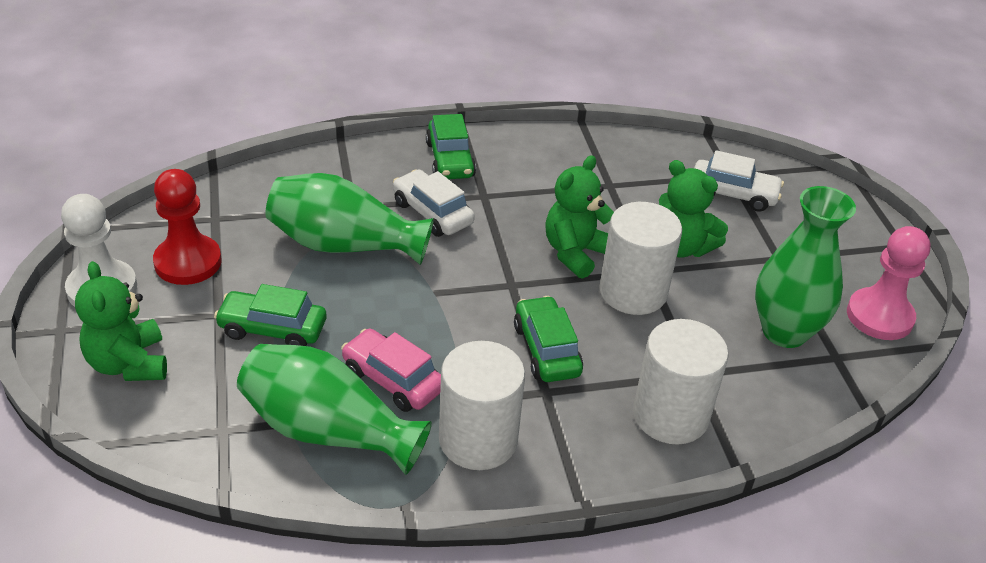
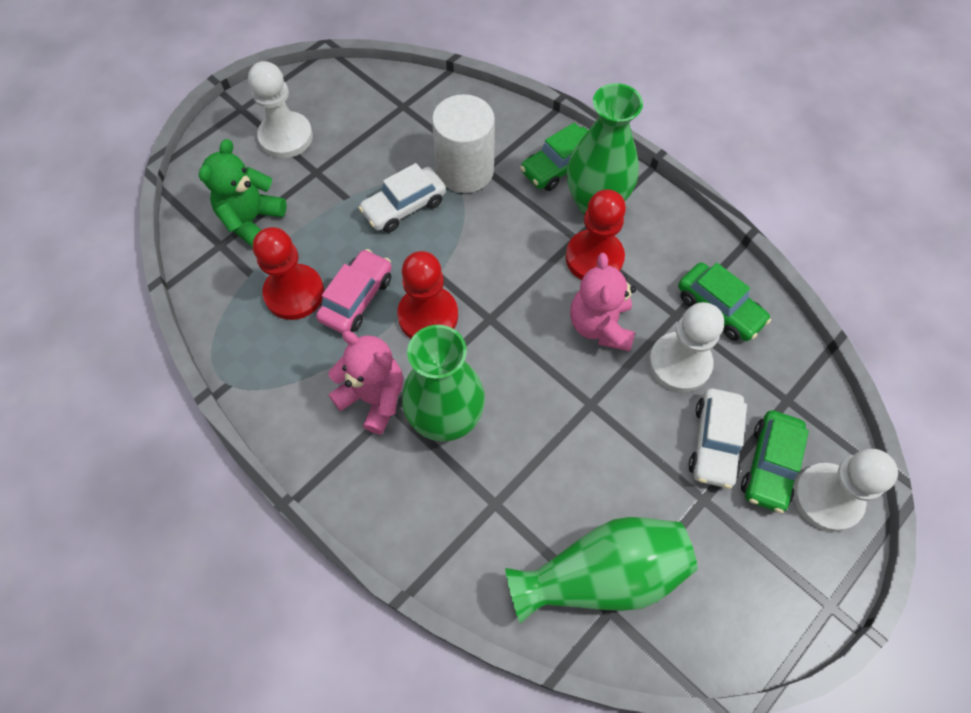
green teddy bear: 3 -> 1
pink pawn: 1 -> 0
pink teddy bear: 0 -> 2
red pawn: 1 -> 3
white cylinder: 3 -> 1
white pawn: 1 -> 3

